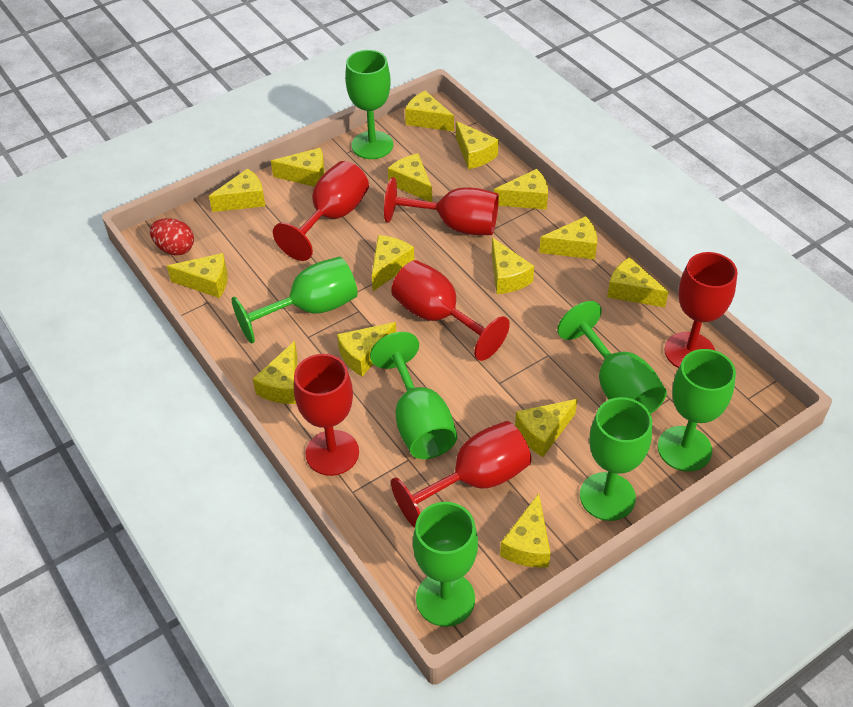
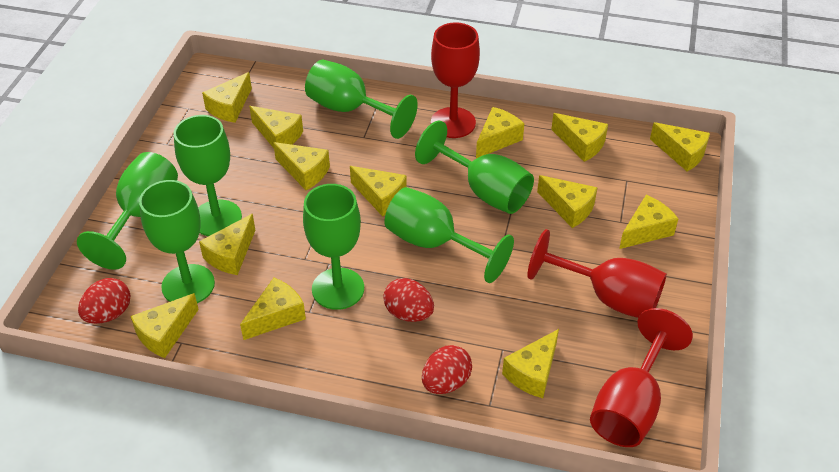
red egg: 1 -> 3
red goblet: 6 -> 3
yellow cheese: 15 -> 13

